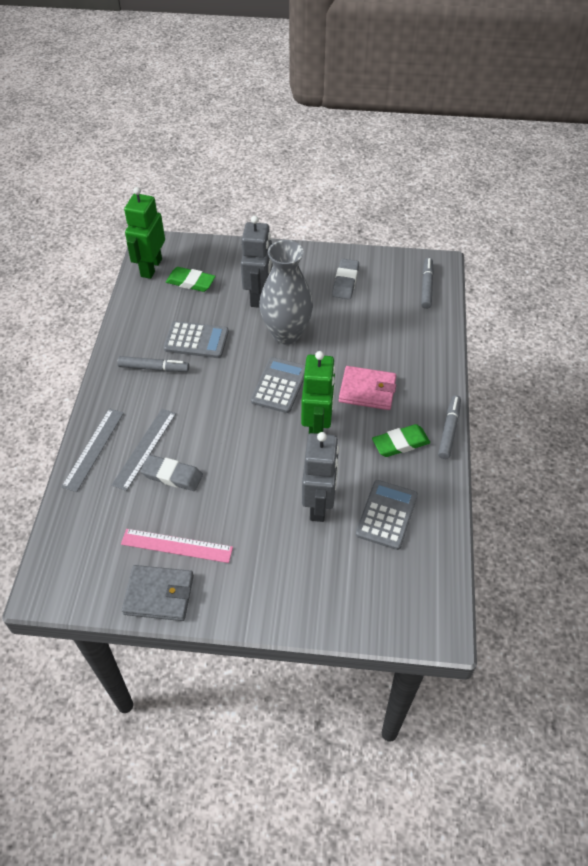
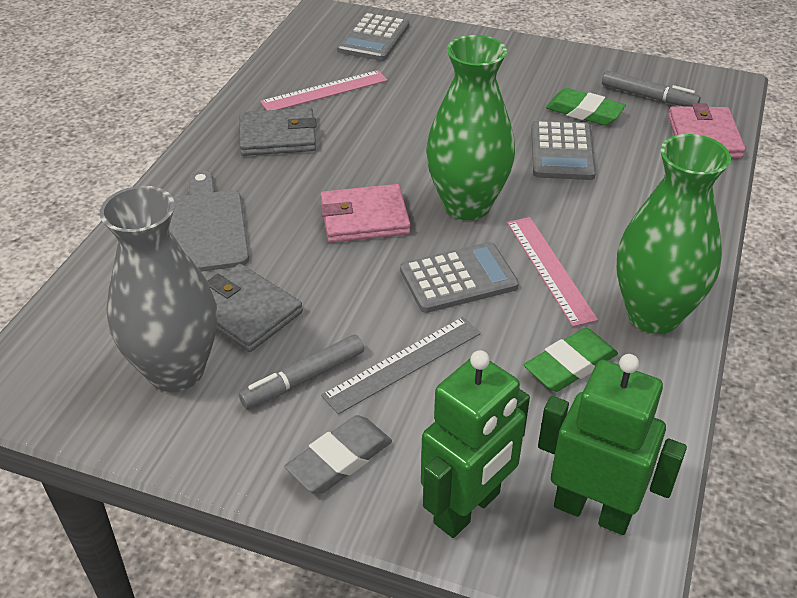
green vase: 0 -> 2
grey cutting board: 0 -> 1
grey eraser: 2 -> 1
grey marker: 3 -> 2
grey robot: 2 -> 0
grey ruler: 2 -> 1
grey wallet: 1 -> 2
pink ruler: 1 -> 2
pink wallet: 1 -> 2

